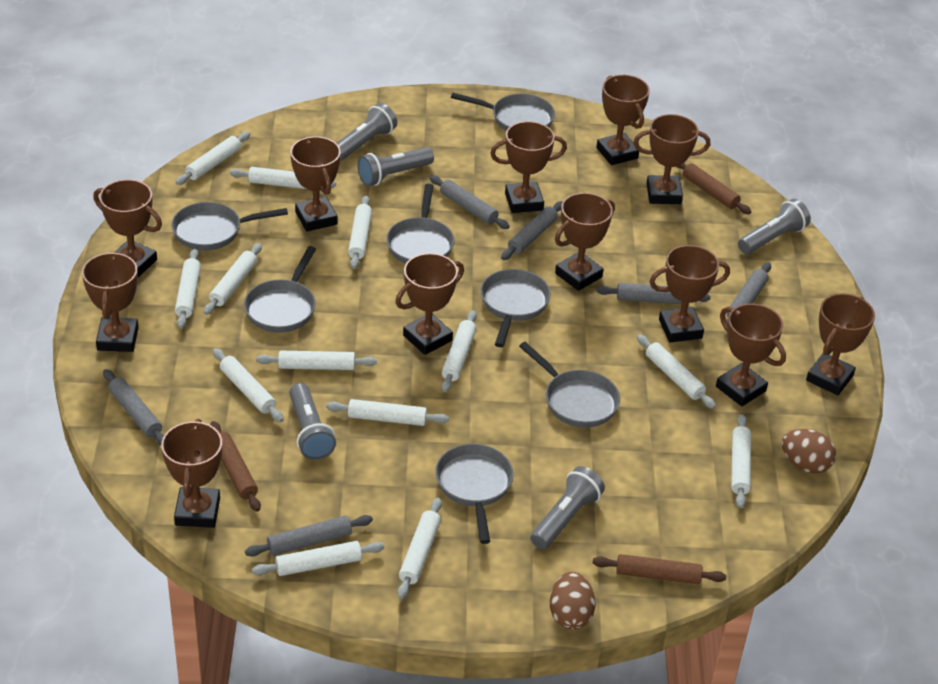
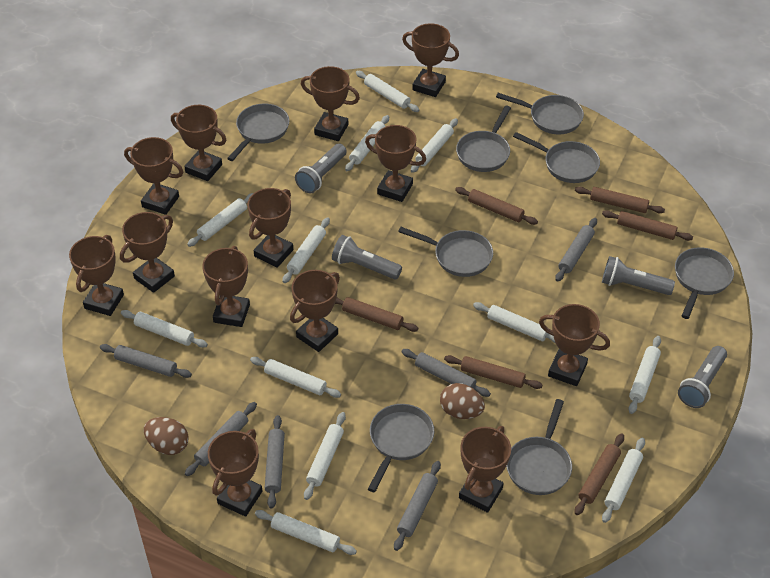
brown rolling pin: 3 -> 6
brown trophy: 12 -> 13
grey flashlight: 5 -> 4
grey pan: 7 -> 8
white rolling pin: 13 -> 12

